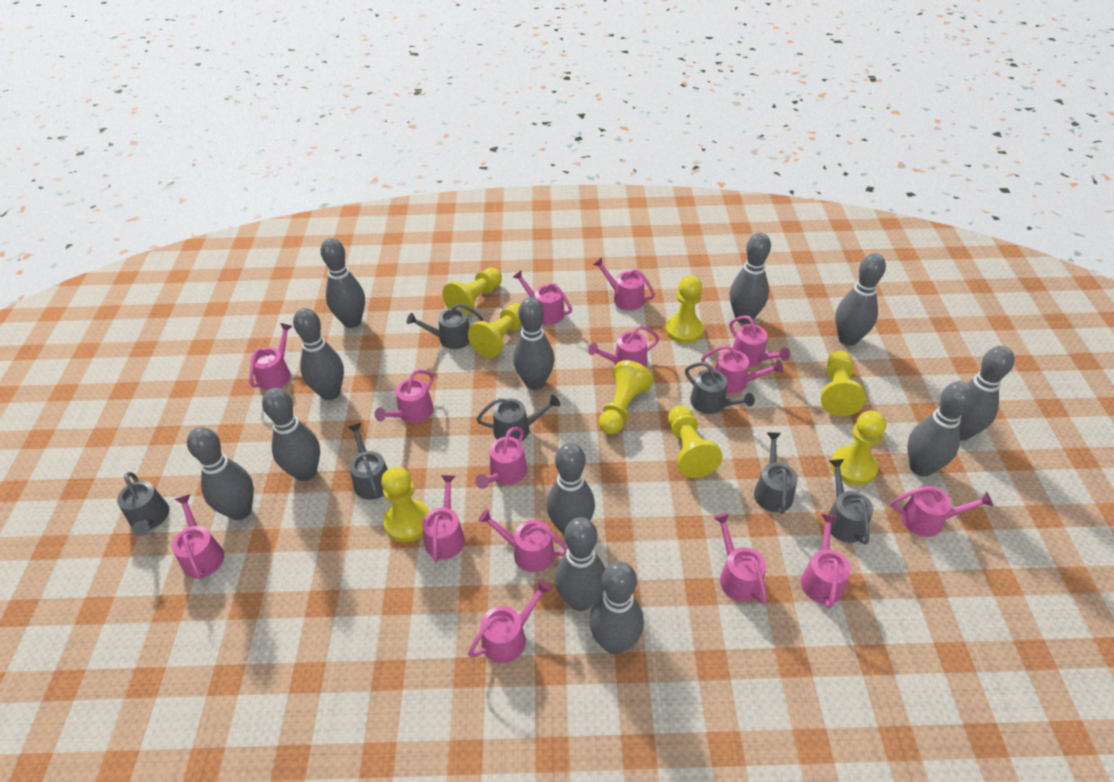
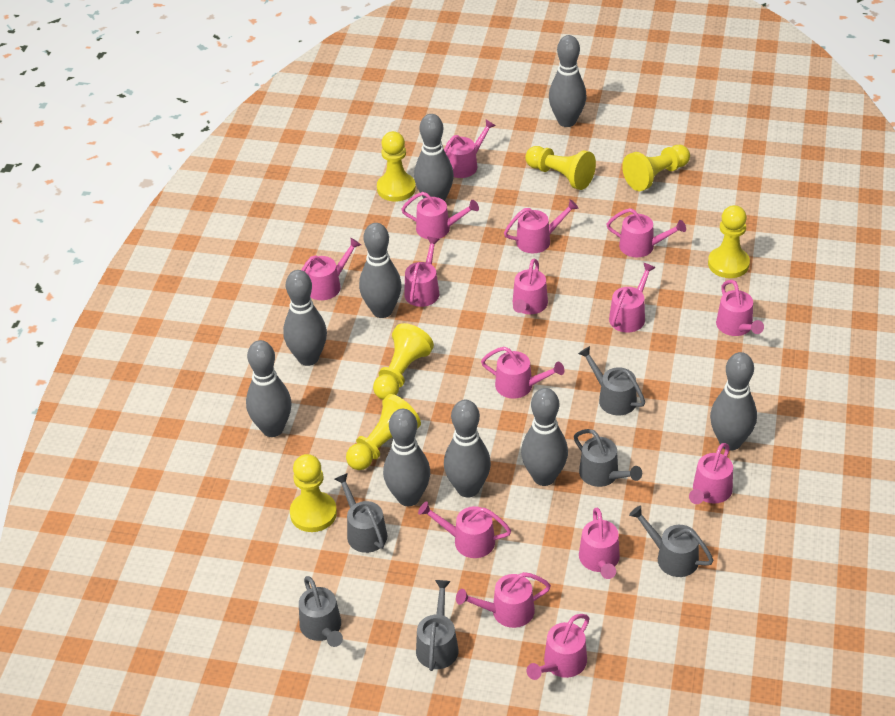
grey bowling pin: 12 -> 9
grey watering can: 7 -> 6
yellow pawn: 8 -> 7

